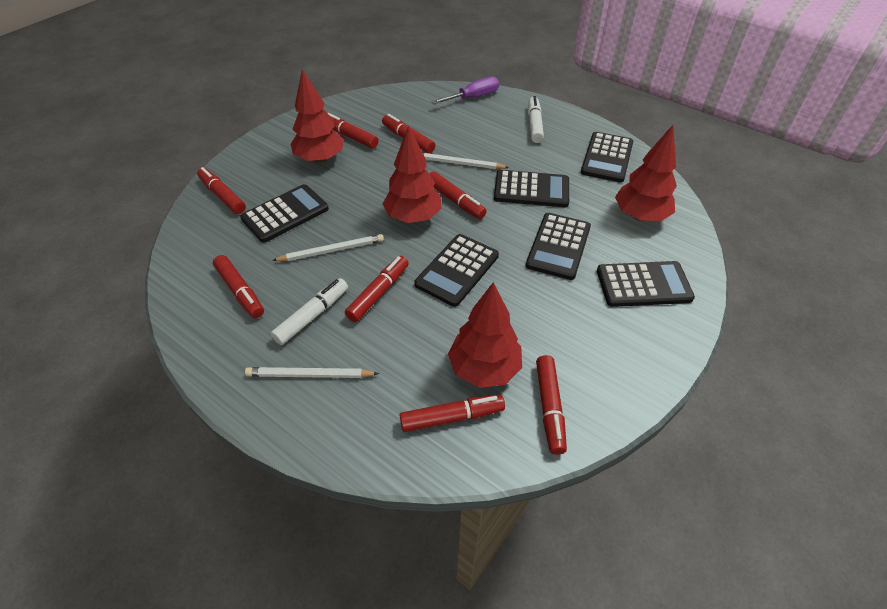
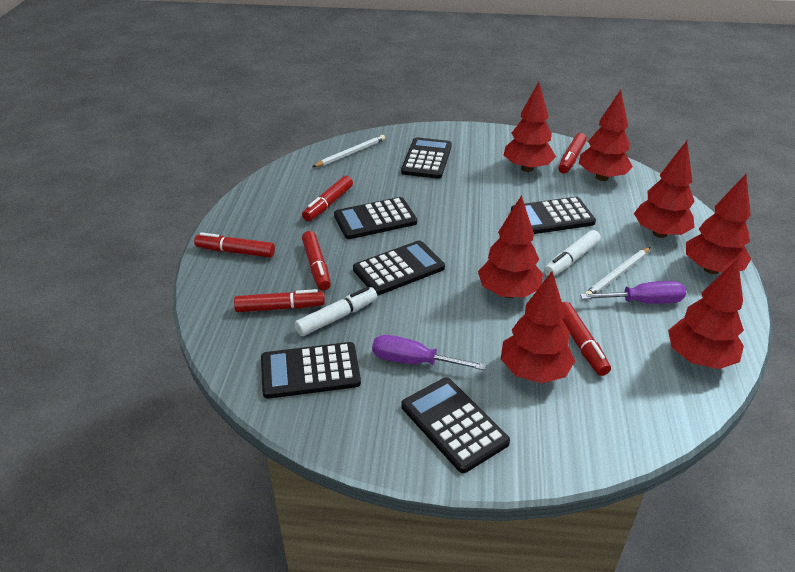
purple screwdriver: 1 -> 2
red marker: 8 -> 6
red tree: 4 -> 7
white pencil: 3 -> 2

